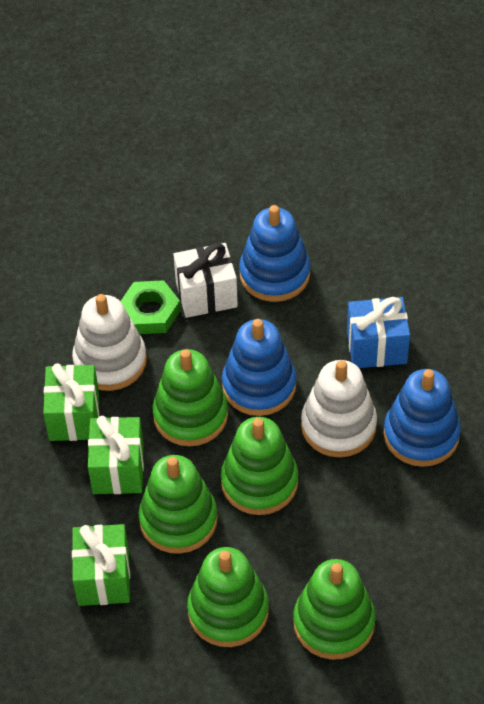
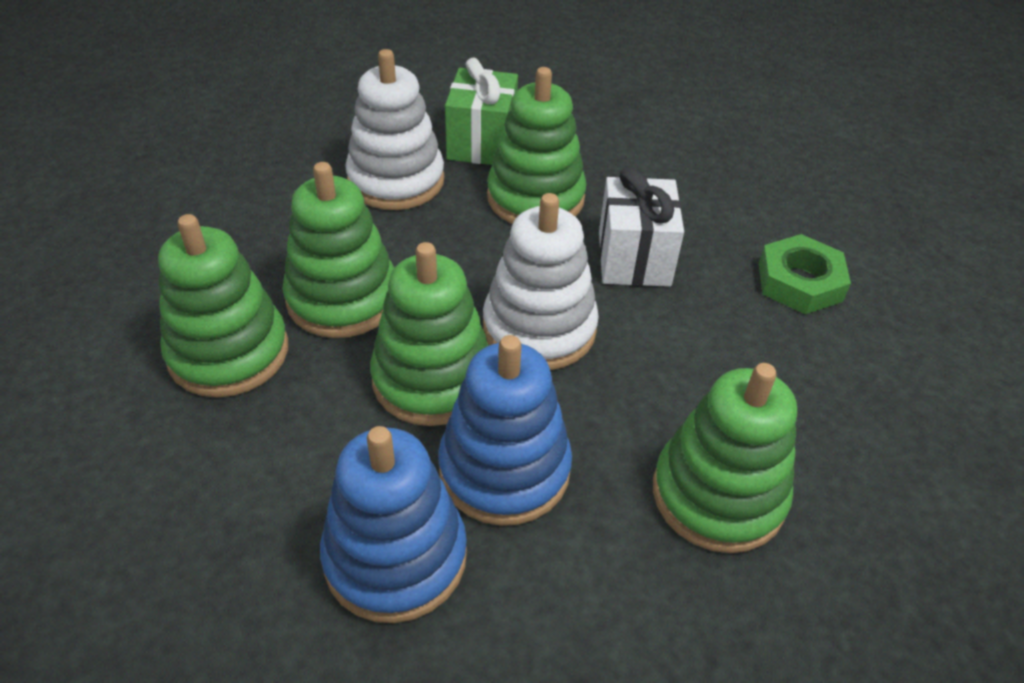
blue gift: 1 -> 0
blue stacking toy: 3 -> 2
green gift: 3 -> 1

